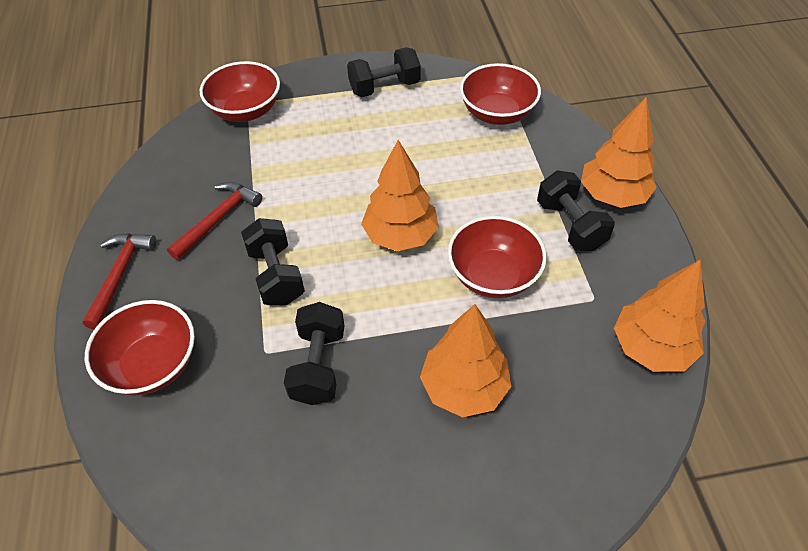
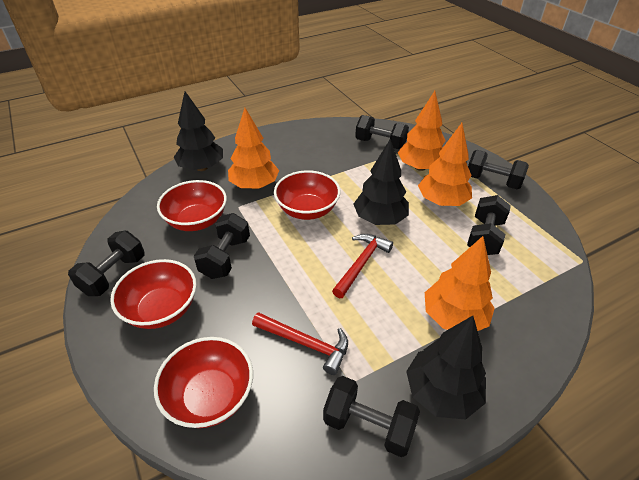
black dumbbell: 4 -> 6
black tree: 0 -> 3

